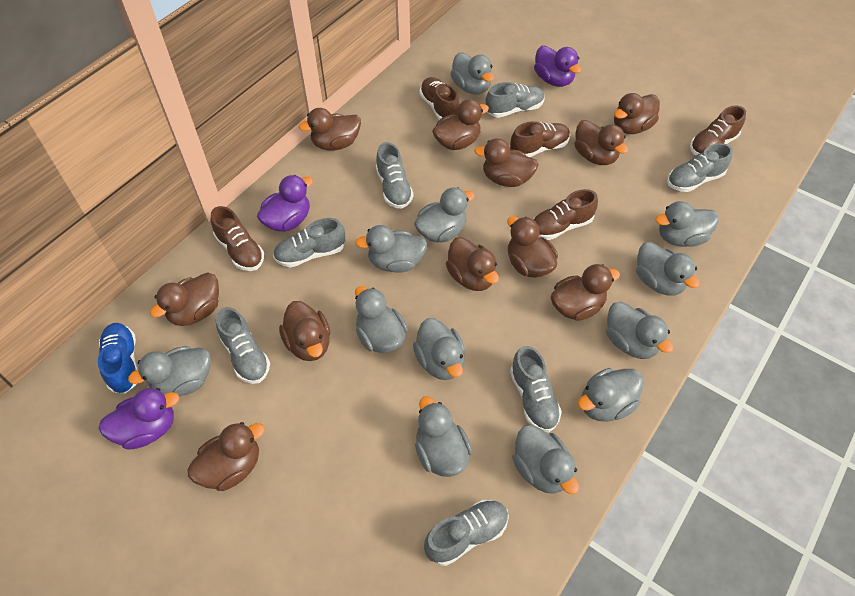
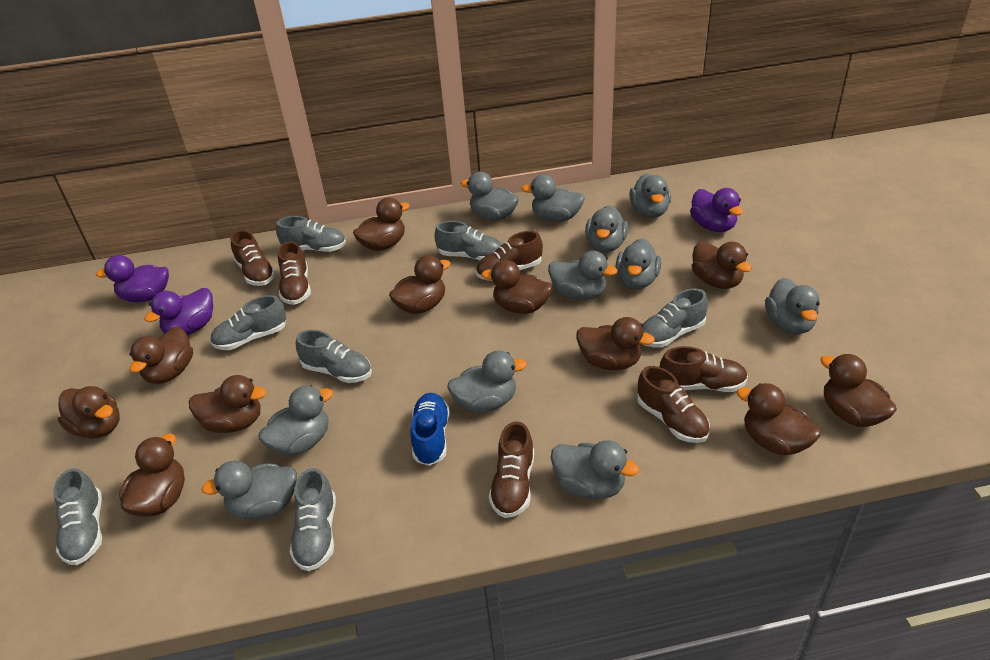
brown shoe: 5 -> 6
grey duck: 12 -> 11

